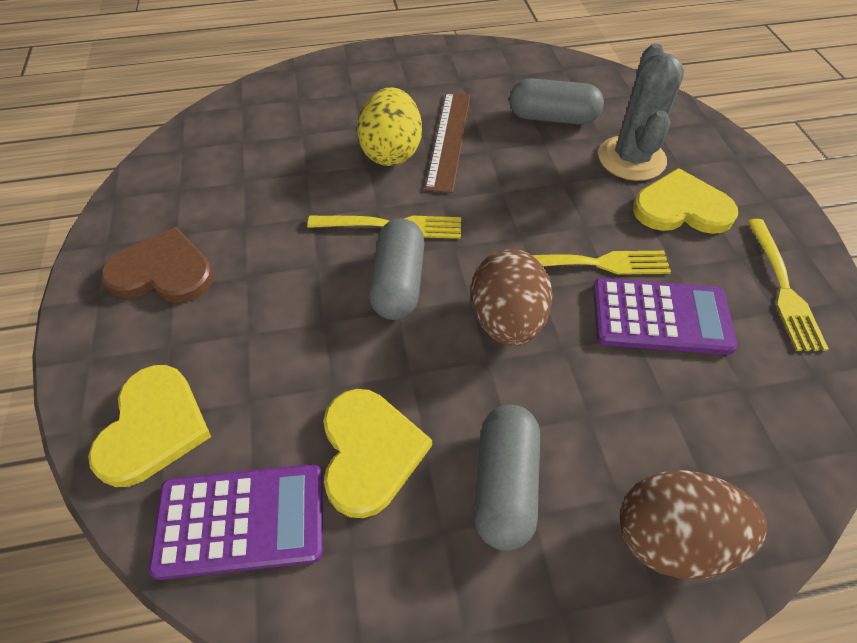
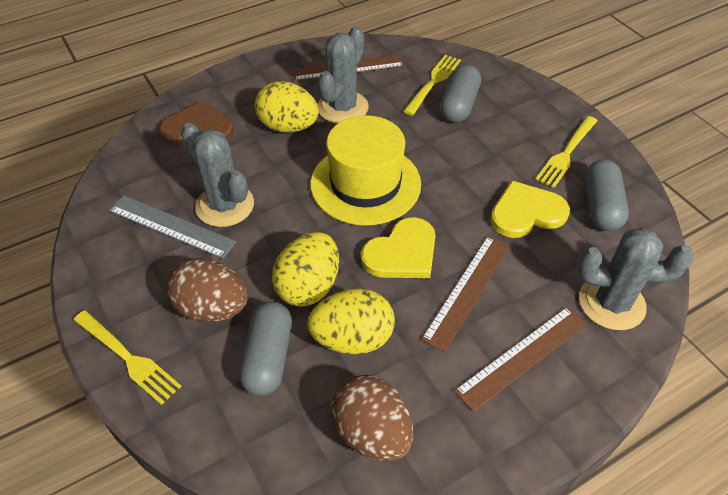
brown ruler: 1 -> 3
grey cactus: 1 -> 3
grey ruler: 0 -> 1
purple calculator: 2 -> 0
yellow egg: 1 -> 3
yellow hat: 0 -> 1
yellow heart: 3 -> 2

